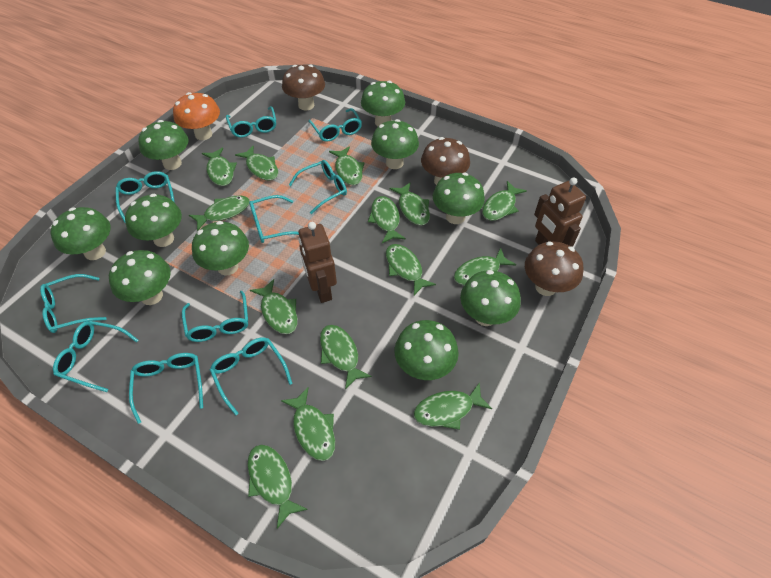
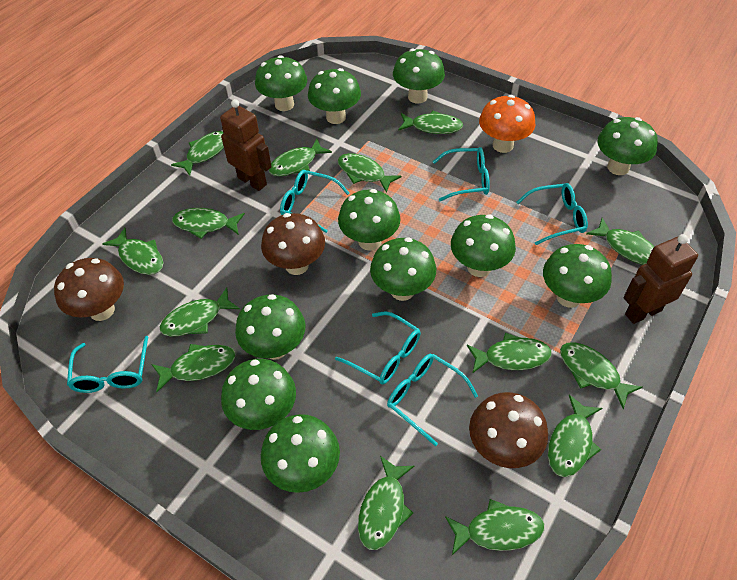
green mushroom: 10 -> 11
turquoise glasses: 10 -> 6

